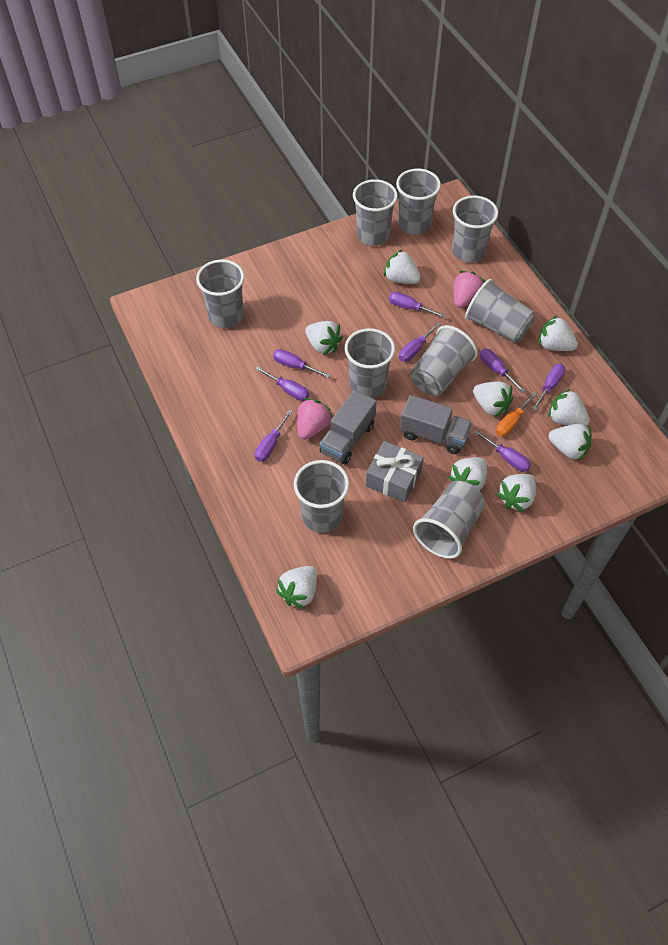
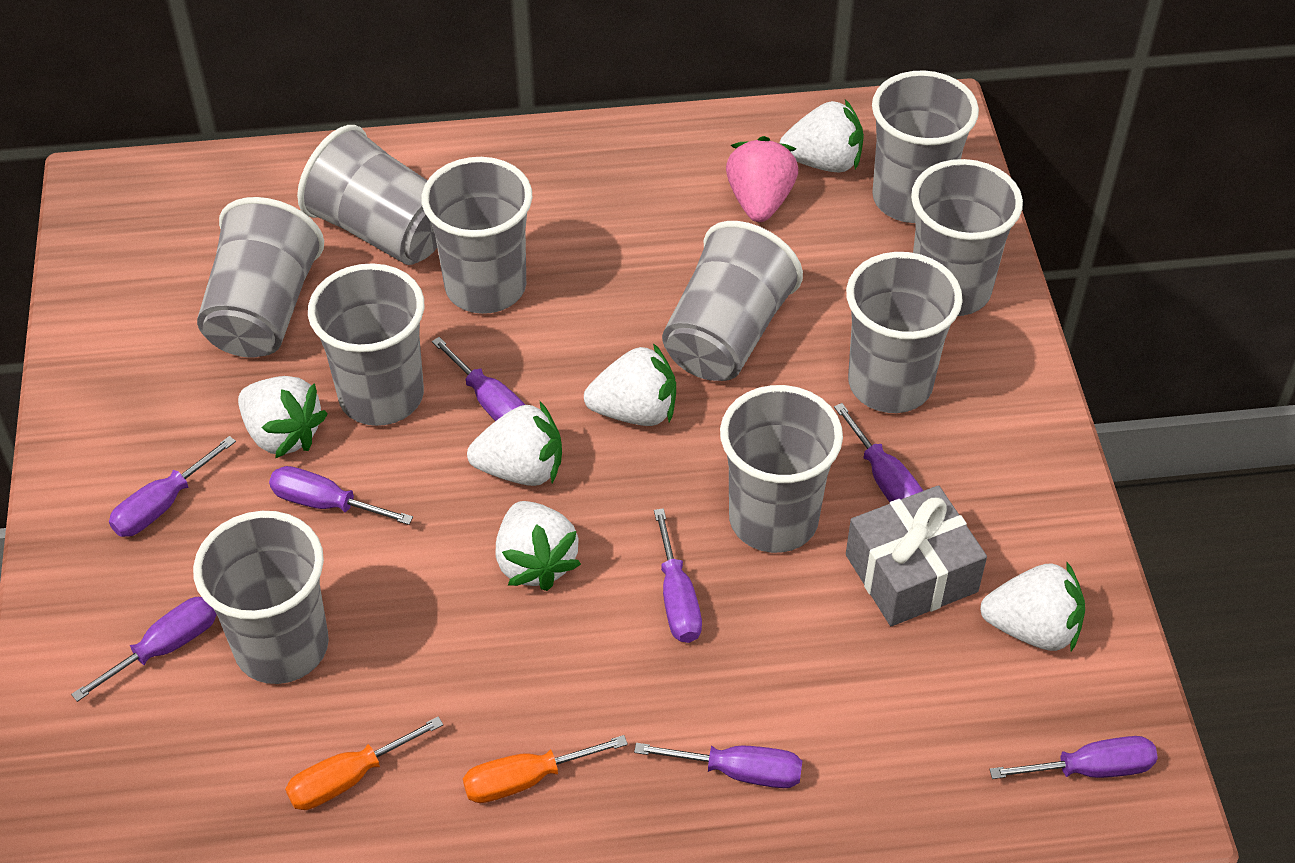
grey cup: 9 -> 10
grey truck: 2 -> 0
orange screwdriver: 1 -> 2
pink strawberry: 2 -> 1
white strawberry: 9 -> 6

